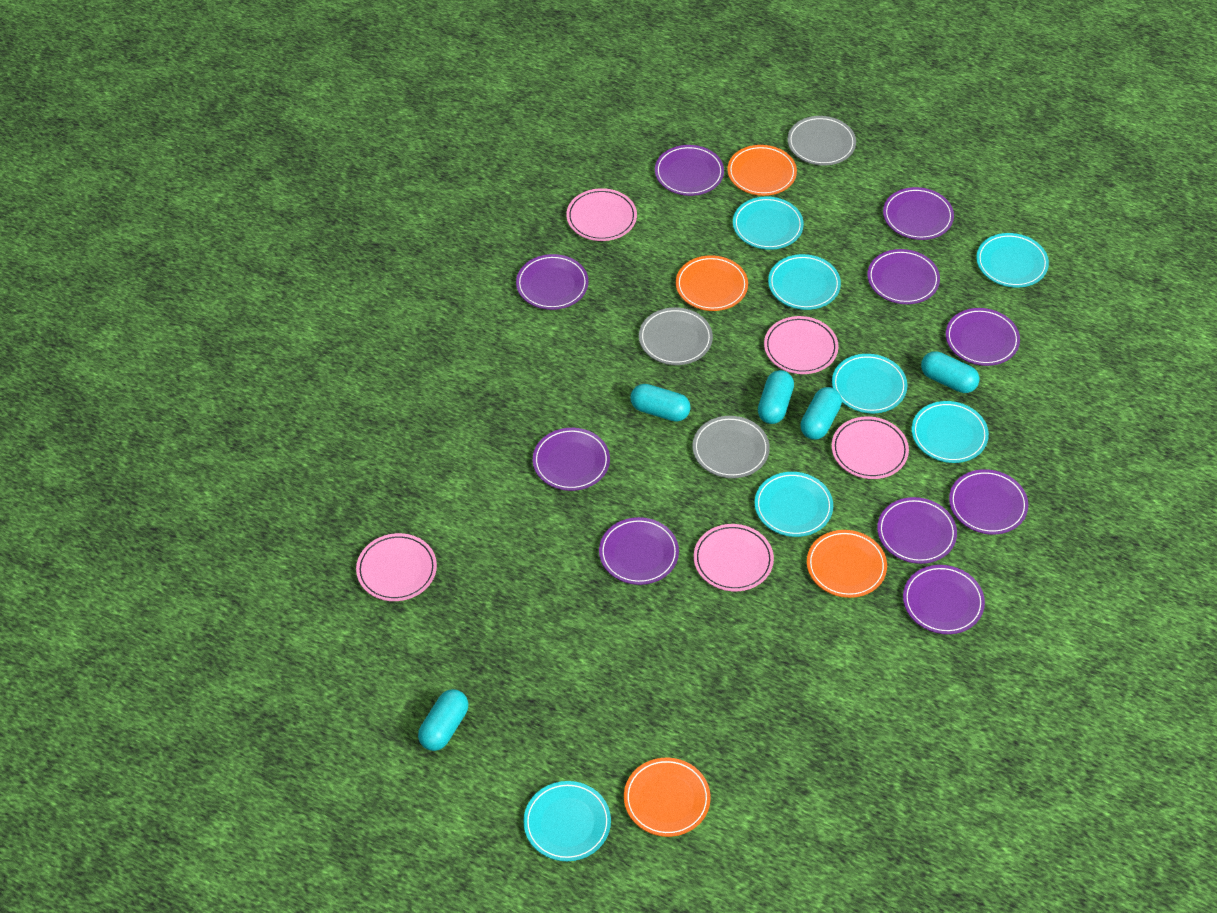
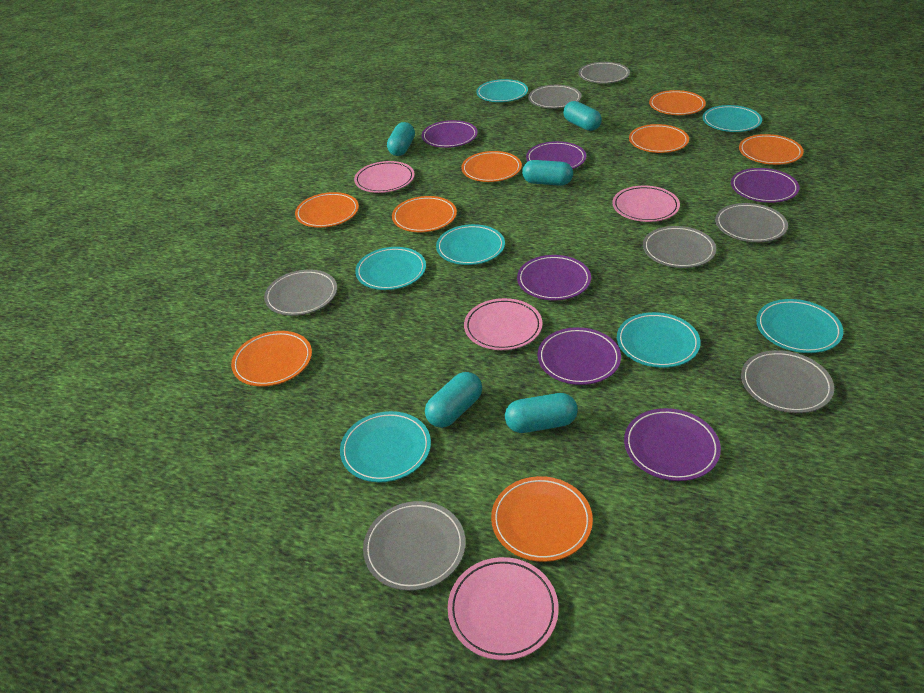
grey plate: 3 -> 7
orange plate: 4 -> 8
pink plate: 5 -> 4
purple plate: 10 -> 6

